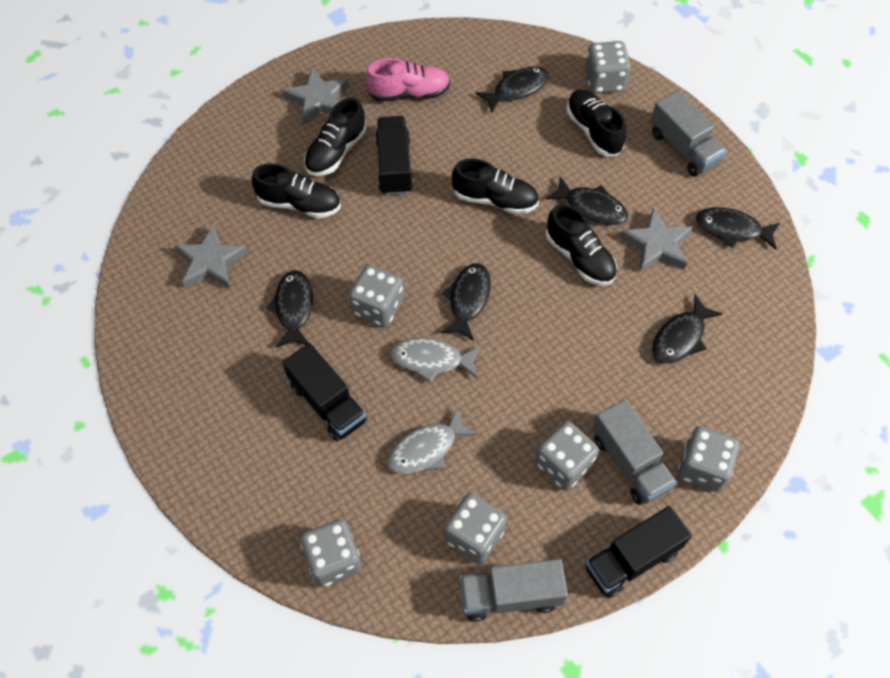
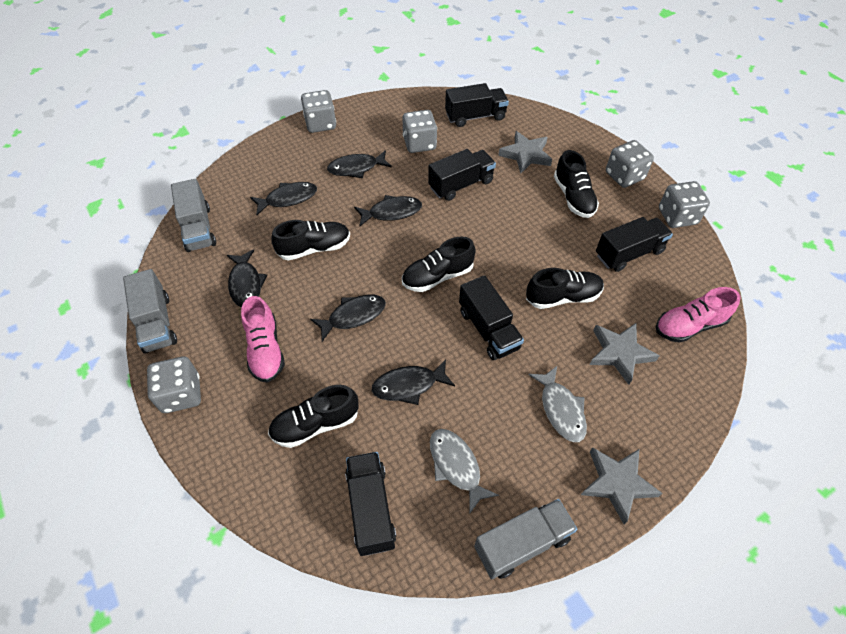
black truck: 3 -> 5
grey dice: 6 -> 5
pink shoe: 1 -> 2

